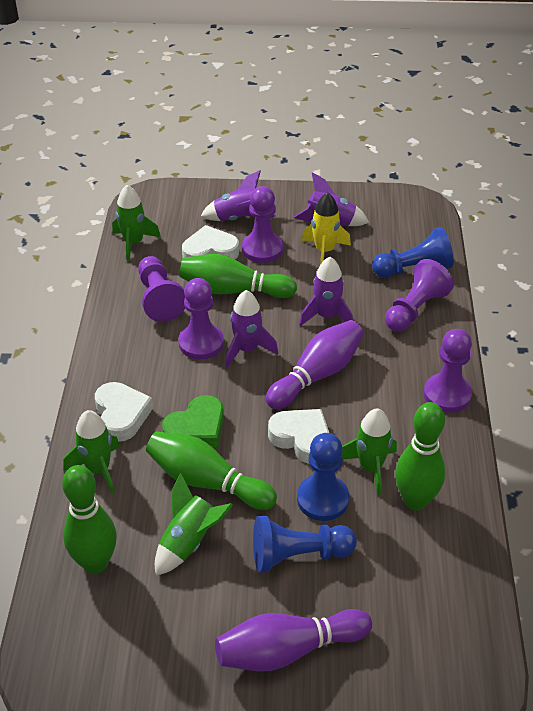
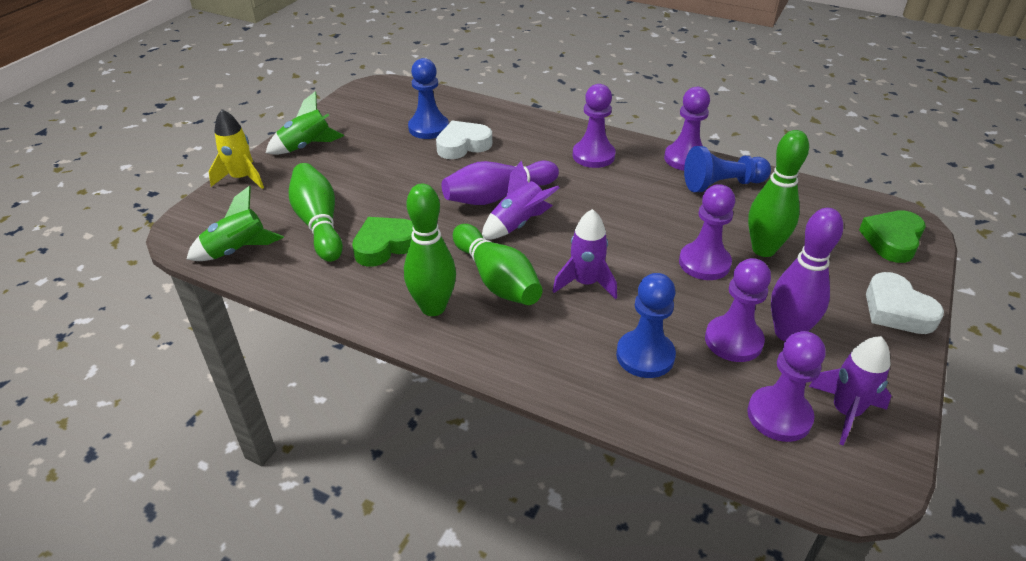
green heart: 1 -> 2
green rocket: 4 -> 2
purple rocket: 4 -> 3
white heart: 3 -> 2

